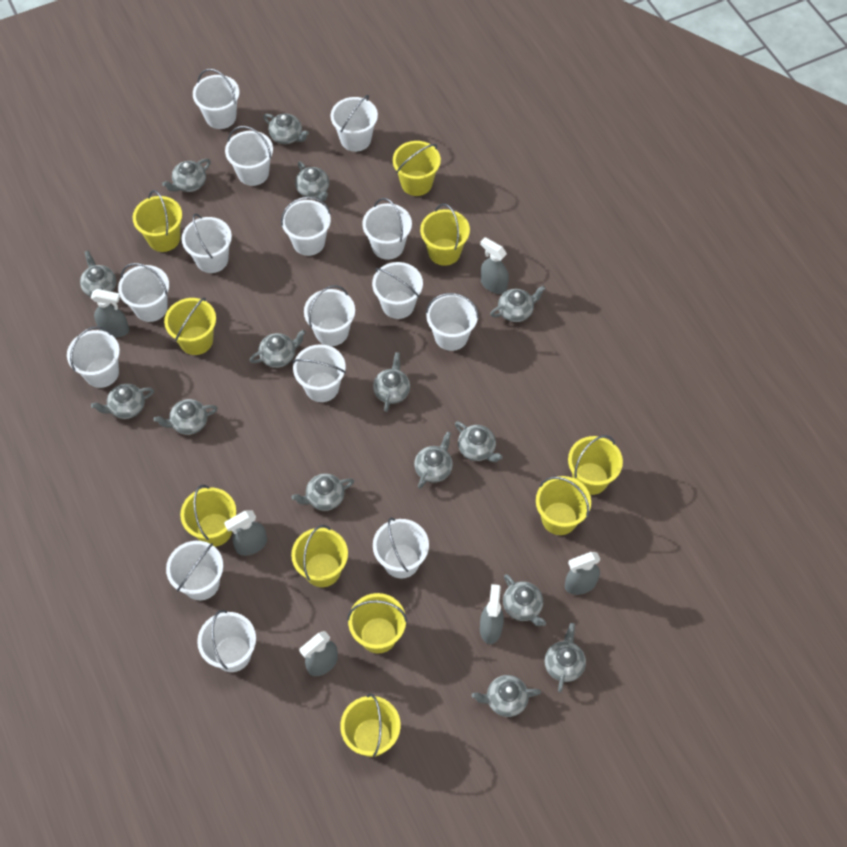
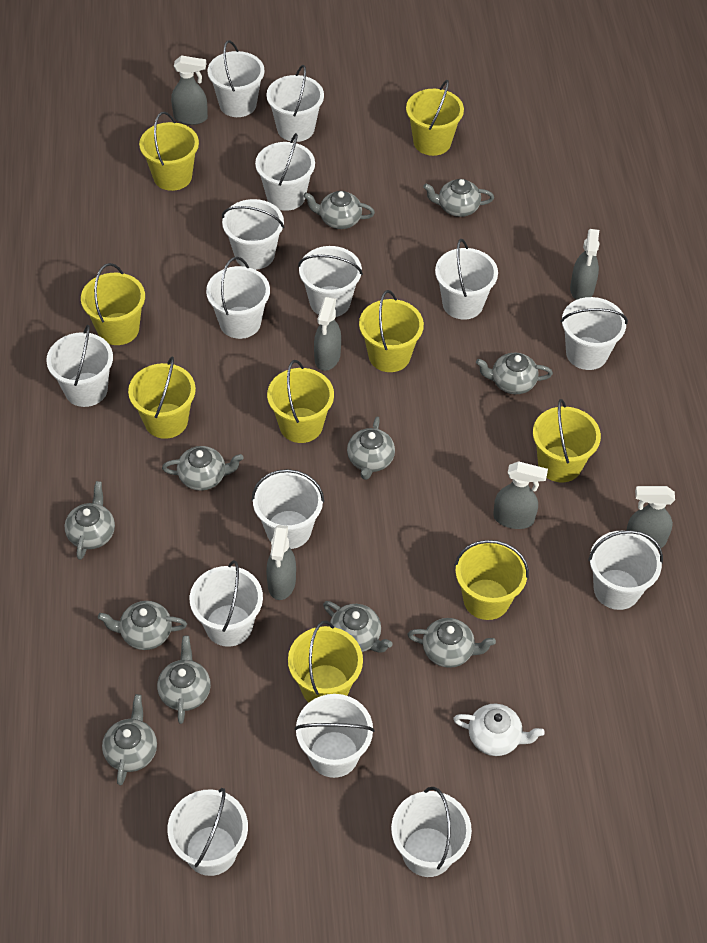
grey teapot: 15 -> 11
white teapot: 0 -> 1
yellow bucket: 10 -> 9

